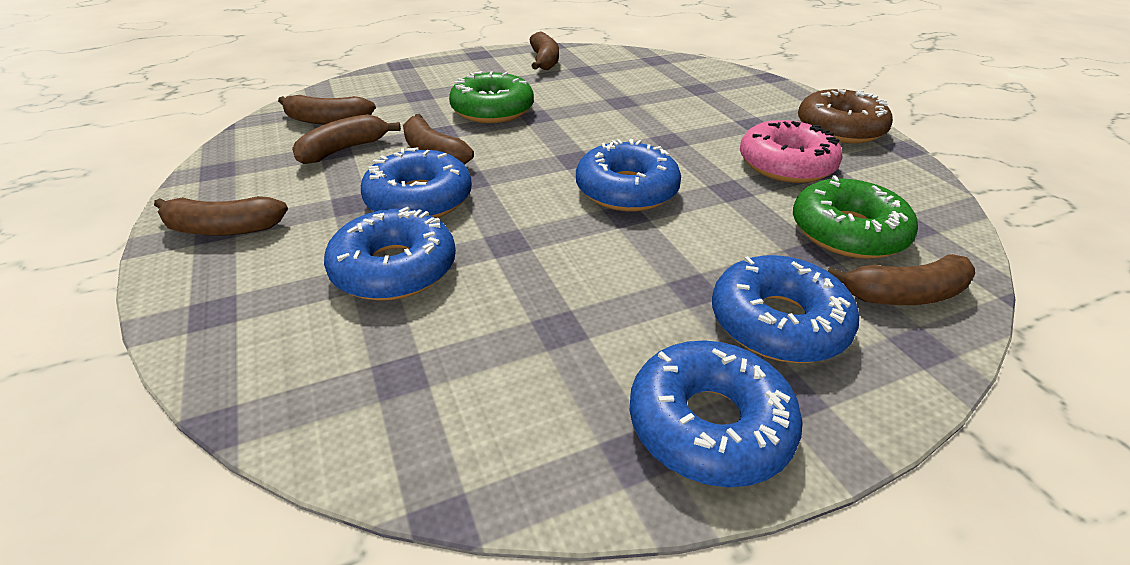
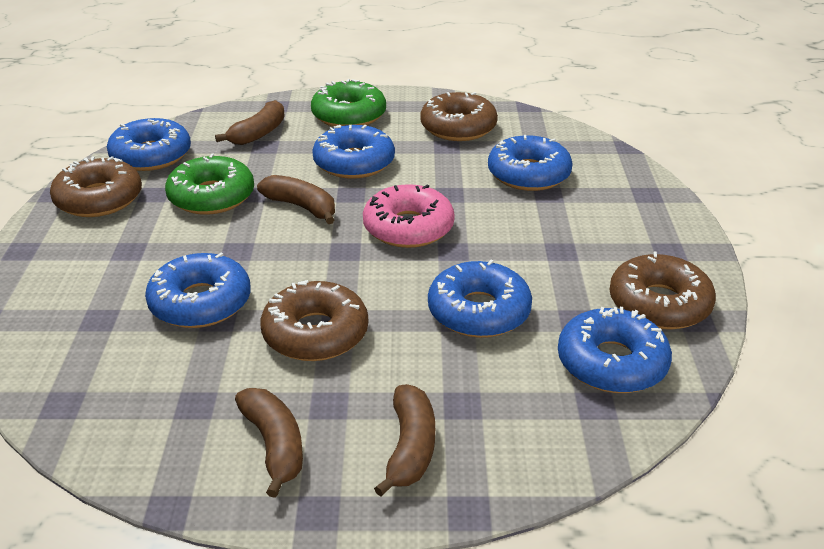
blue donut: 5 -> 6
brown banana: 6 -> 4
brown donut: 1 -> 4

